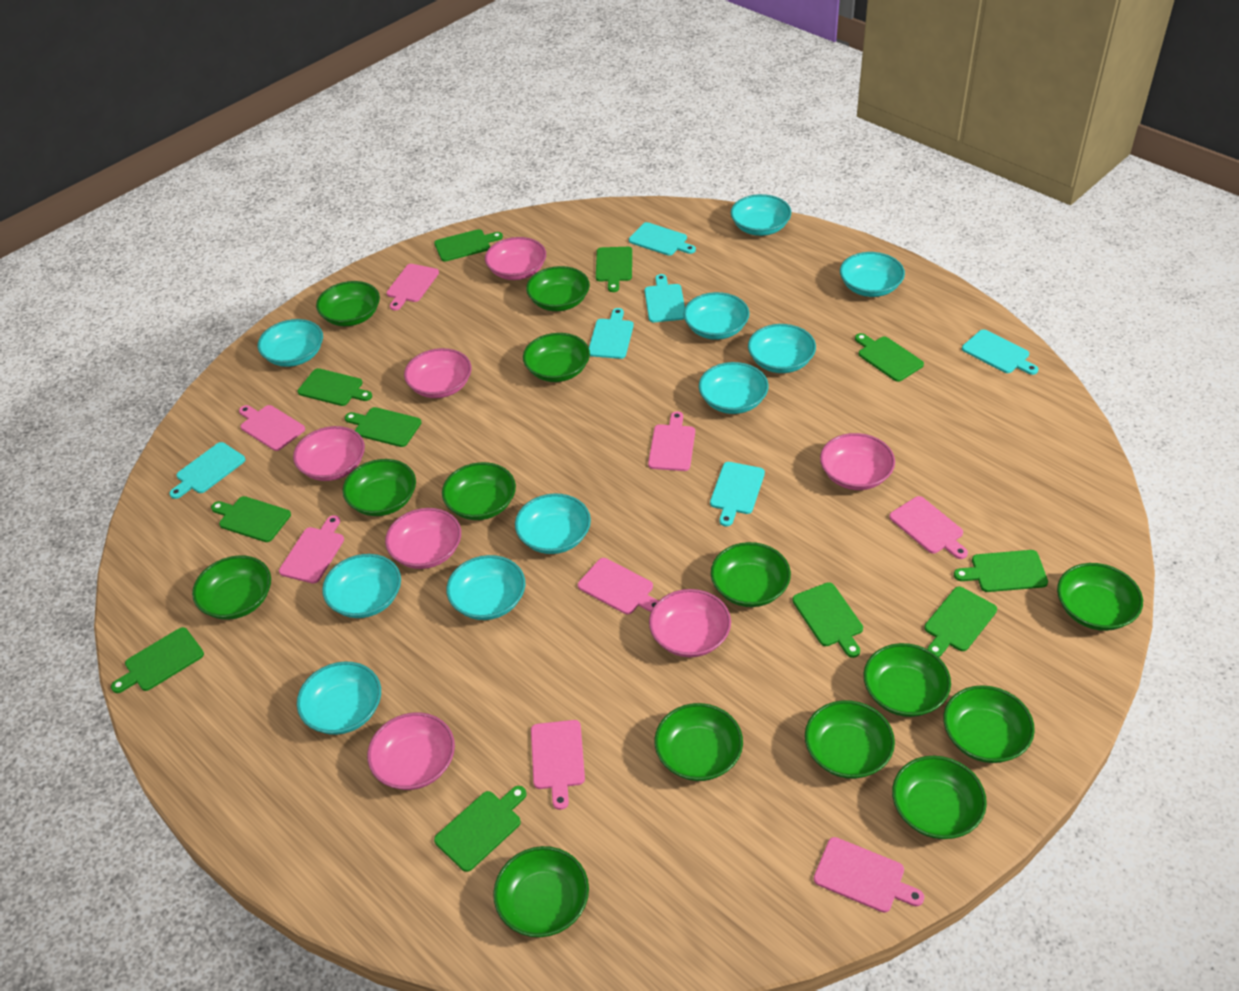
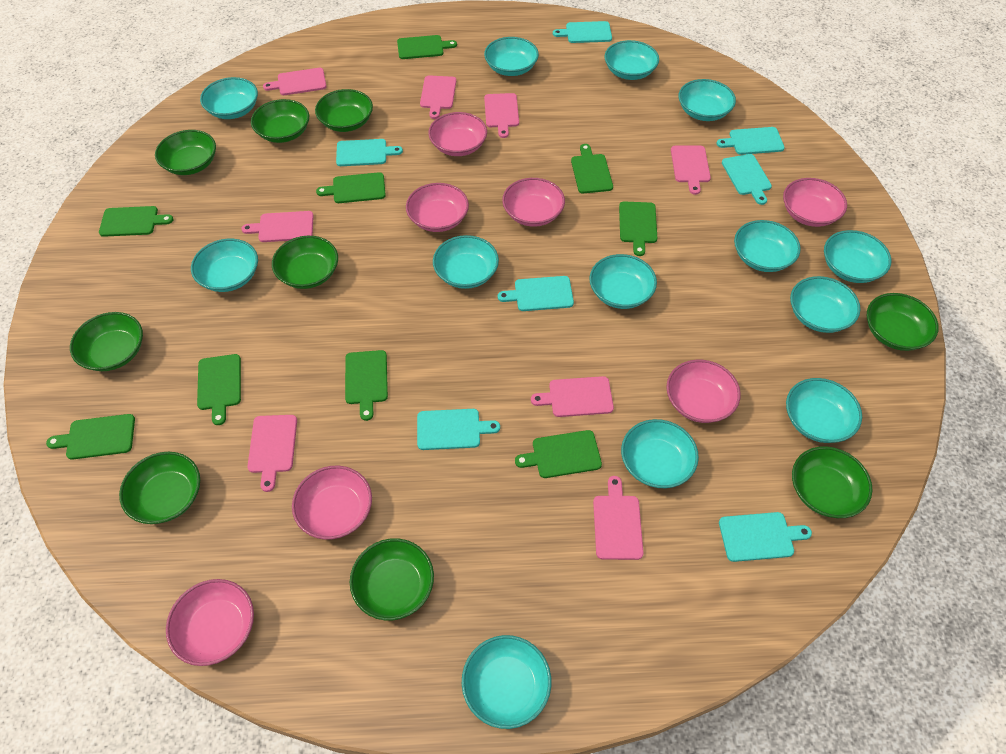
green bowl: 14 -> 9
green cutting board: 11 -> 9
turquoise bowl: 10 -> 13
turquoise cutting board: 6 -> 7

